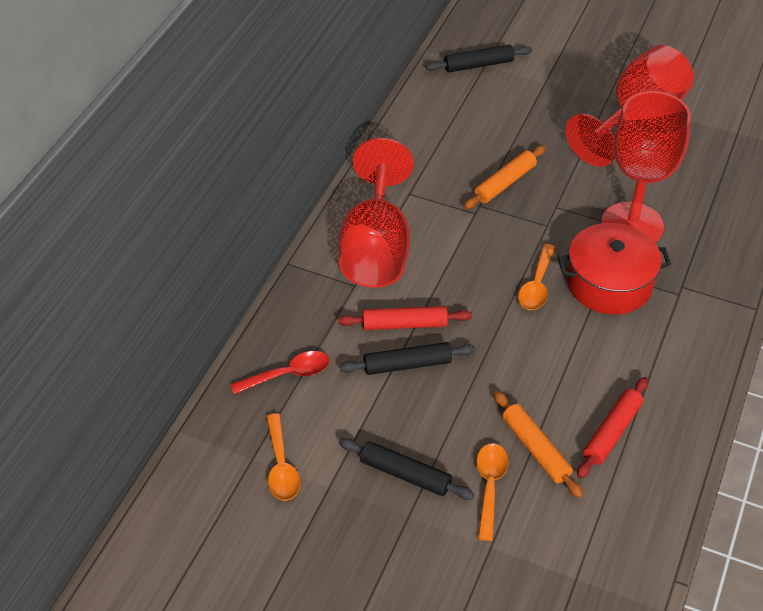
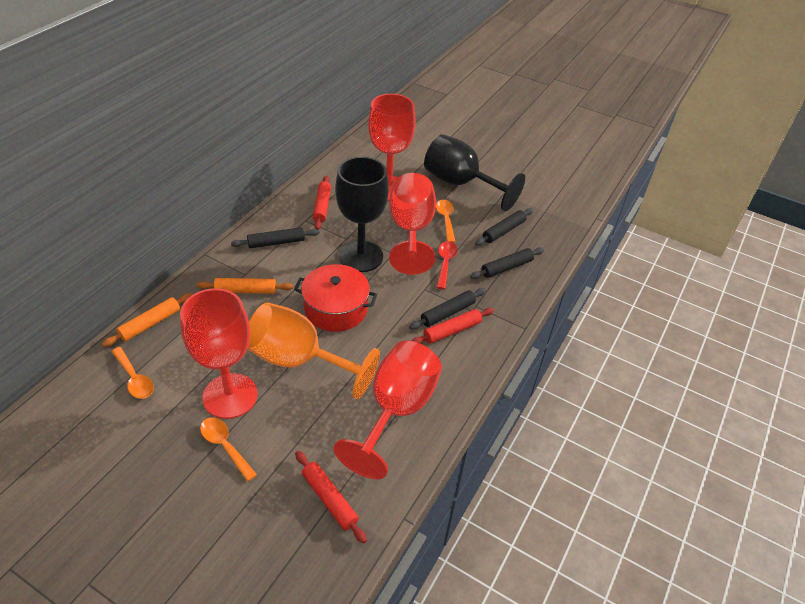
black goblet: 0 -> 2
black rolling pin: 3 -> 4
orange goblet: 0 -> 1
red goblet: 3 -> 4
red rolling pin: 2 -> 3

